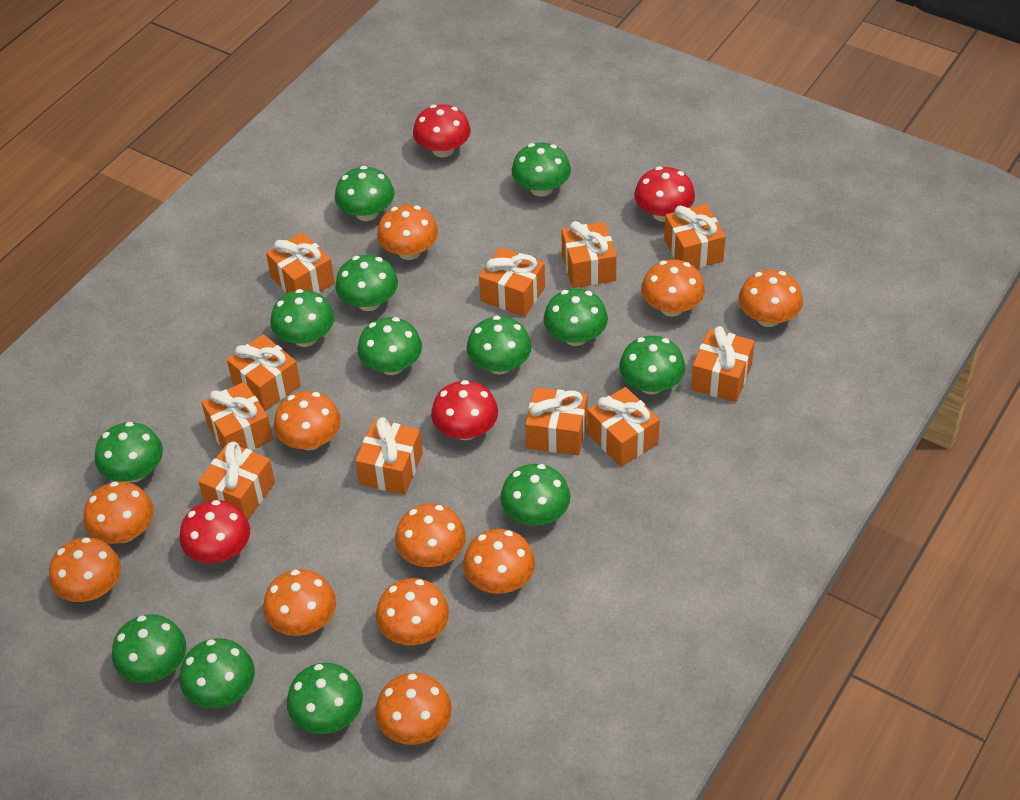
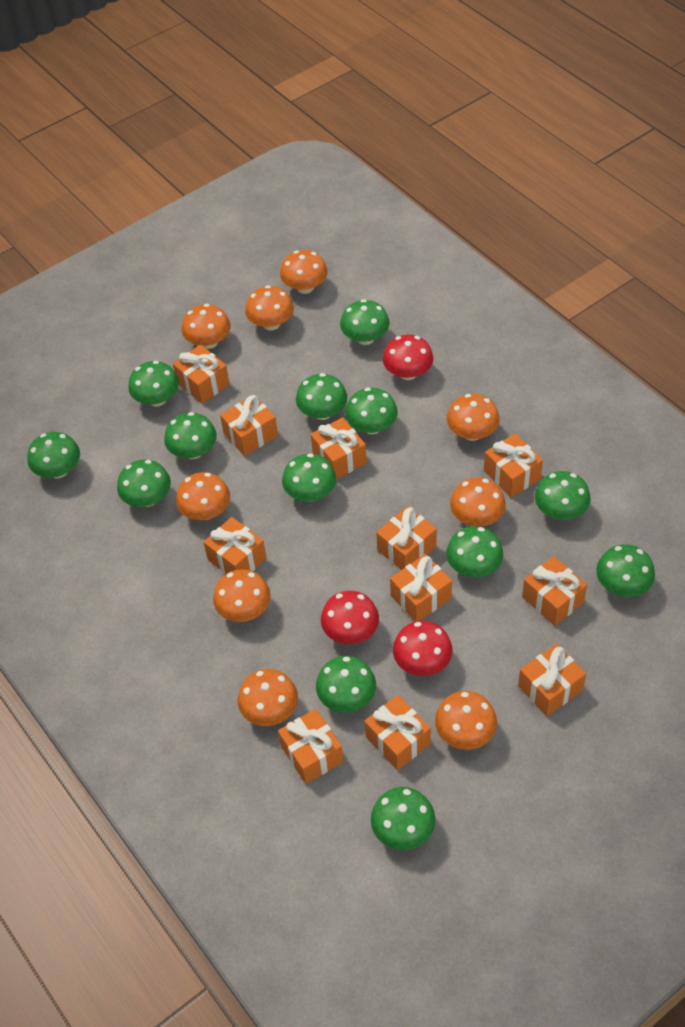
orange mushroom: 11 -> 9
red mushroom: 4 -> 3

